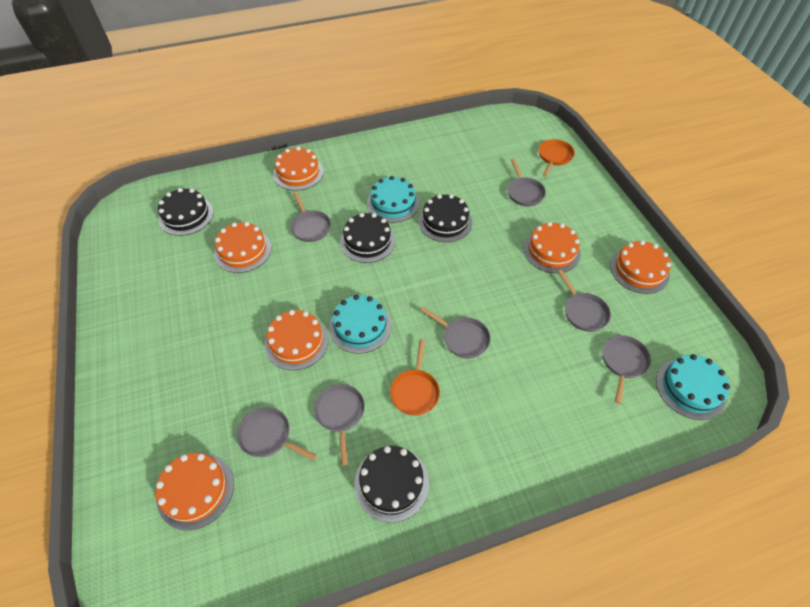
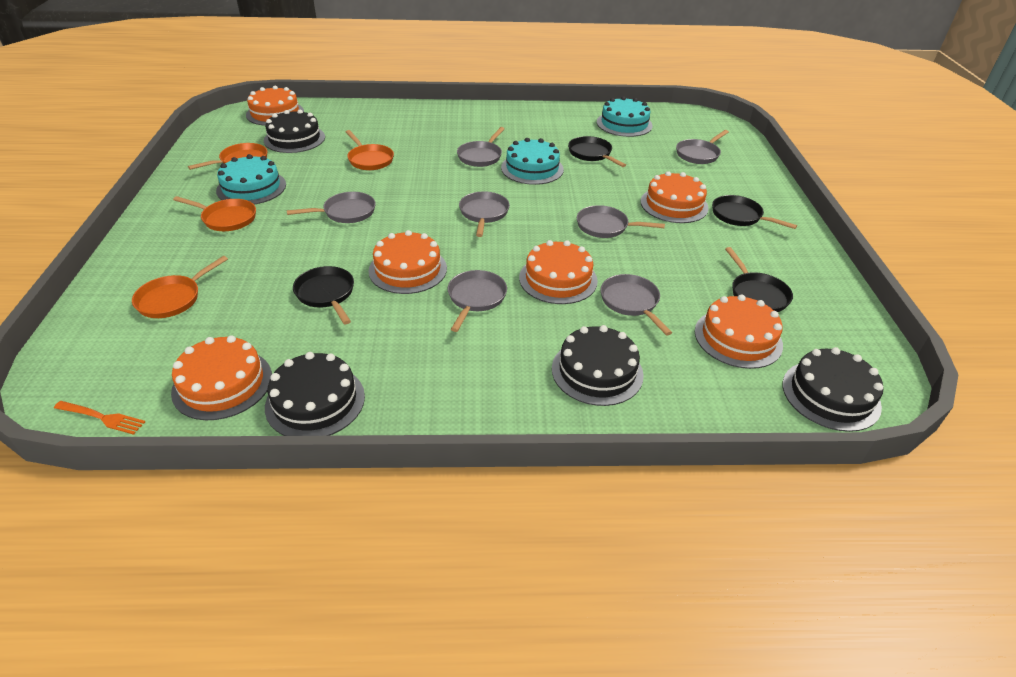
black pan: 0 -> 4
orange fork: 0 -> 1
orange pan: 2 -> 4

